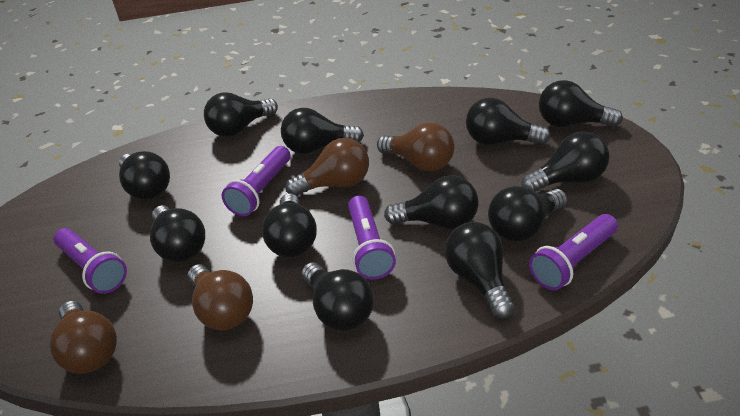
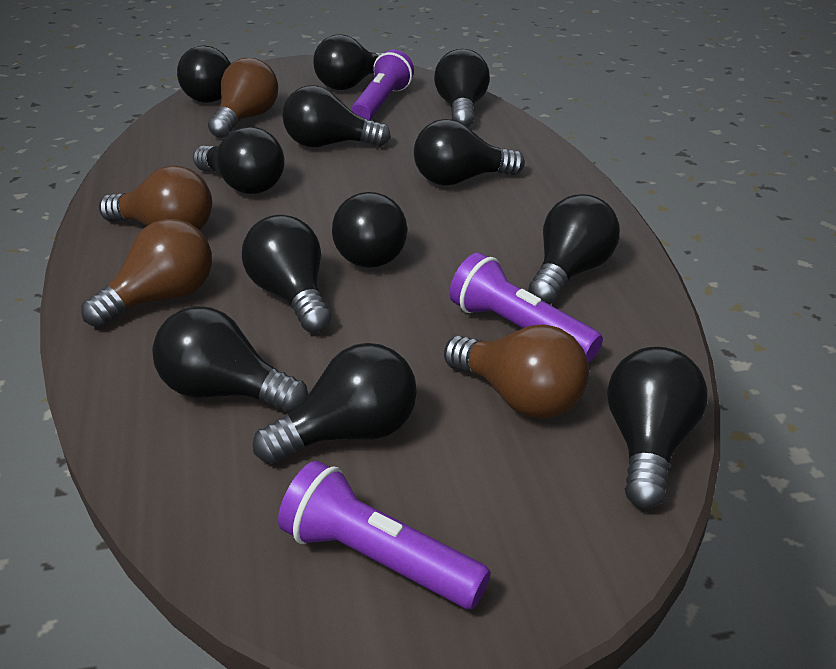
purple flashlight: 4 -> 3

